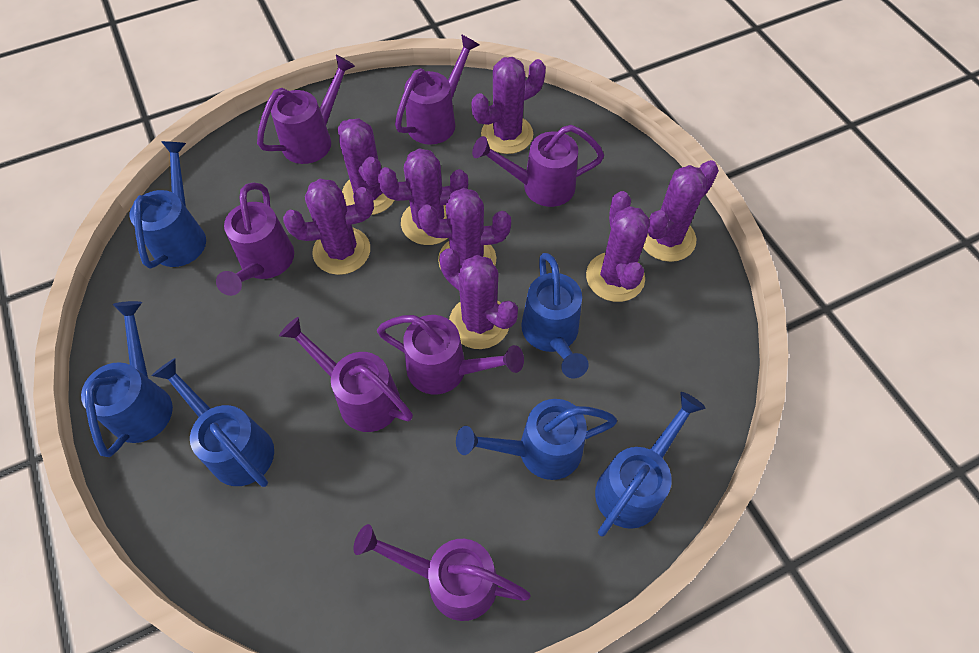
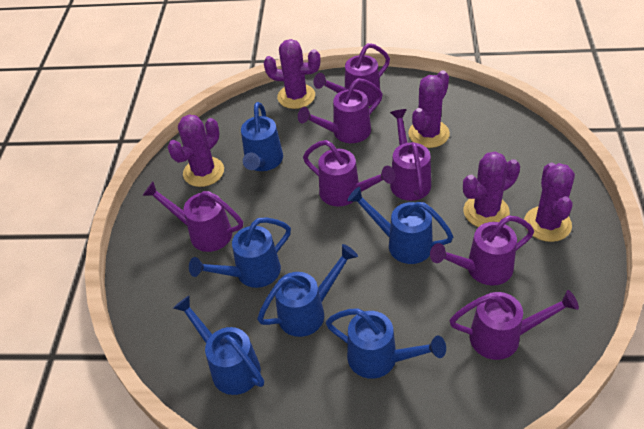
purple cactus: 8 -> 5

